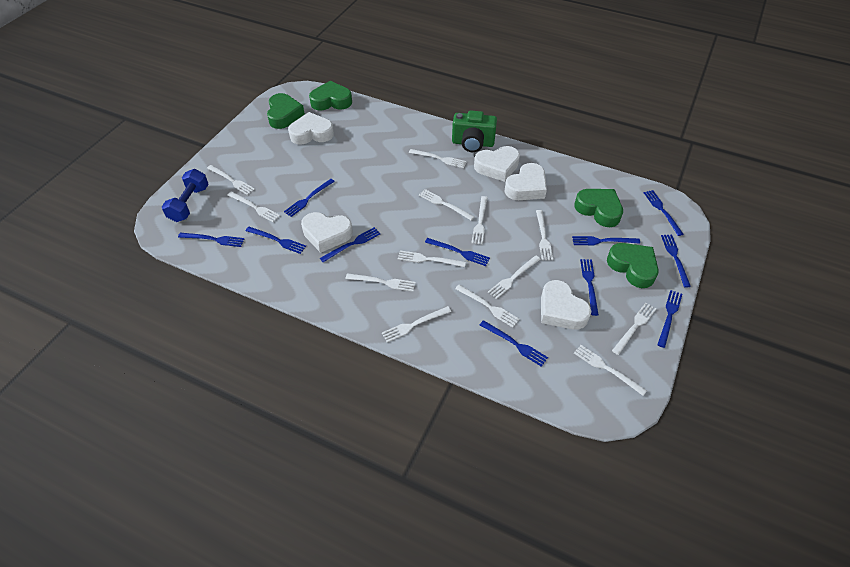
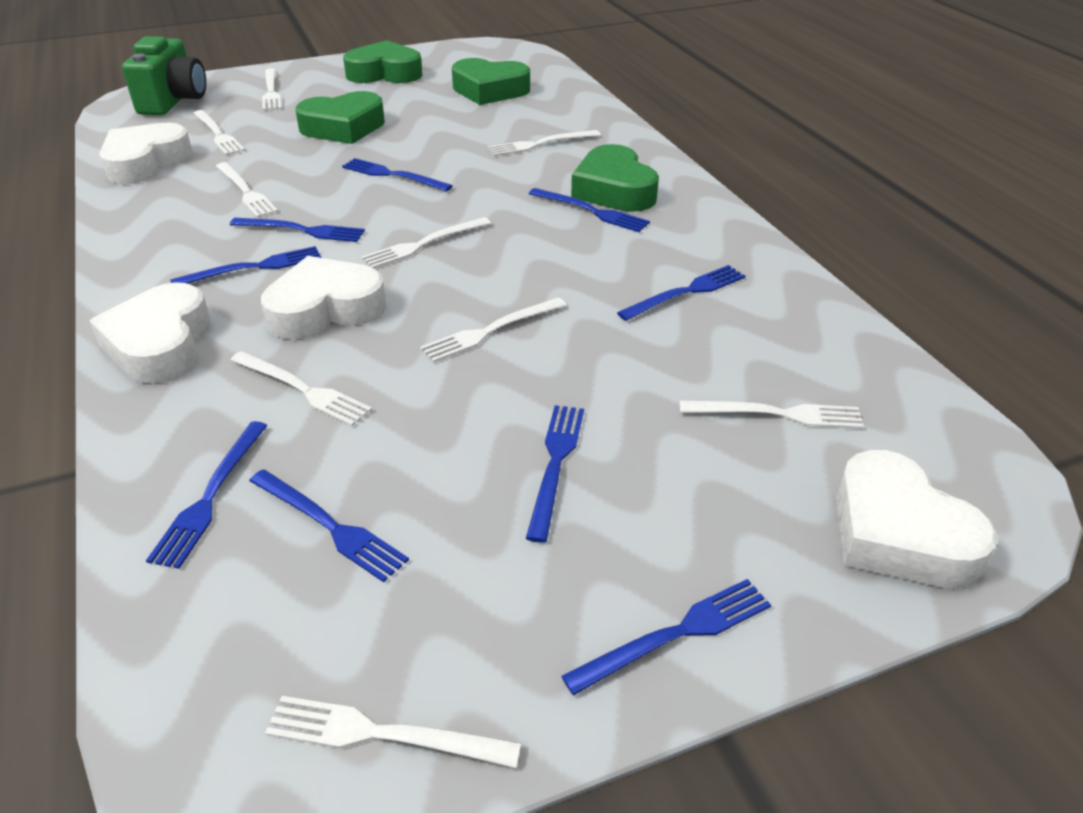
blue dumbbell: 1 -> 0
blue fork: 11 -> 9
white fork: 13 -> 9
white heart: 5 -> 4

